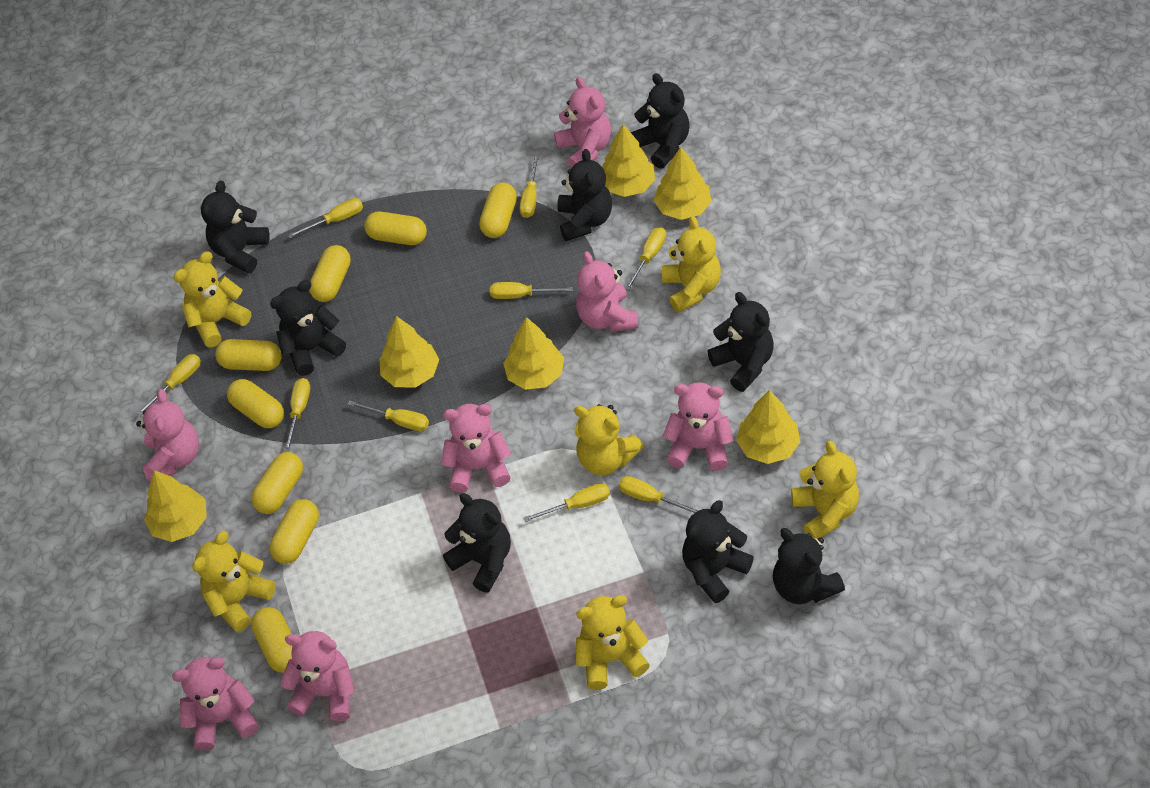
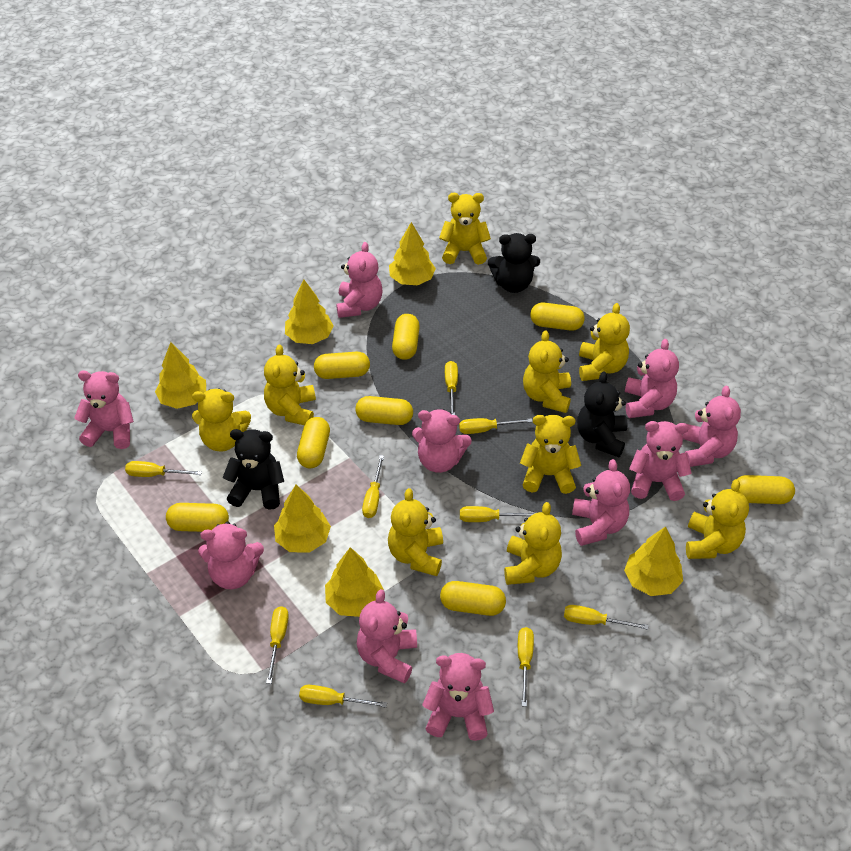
black teddy bear: 8 -> 3
pink teddy bear: 7 -> 10
yellow teddy bear: 6 -> 9

